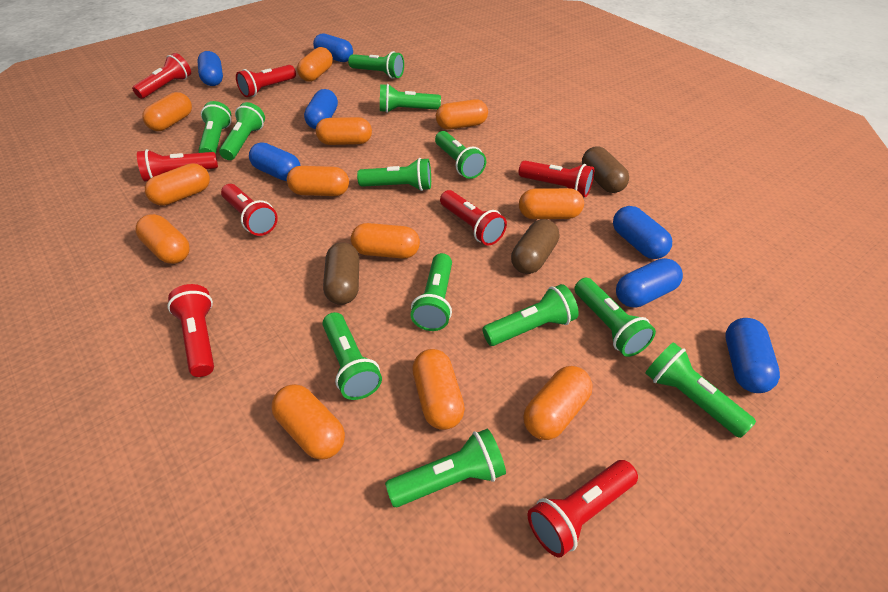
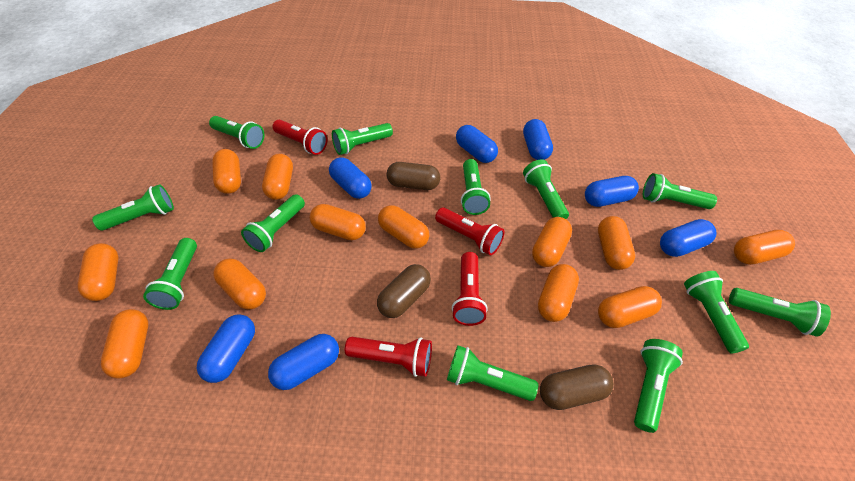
red flashlight: 8 -> 4

